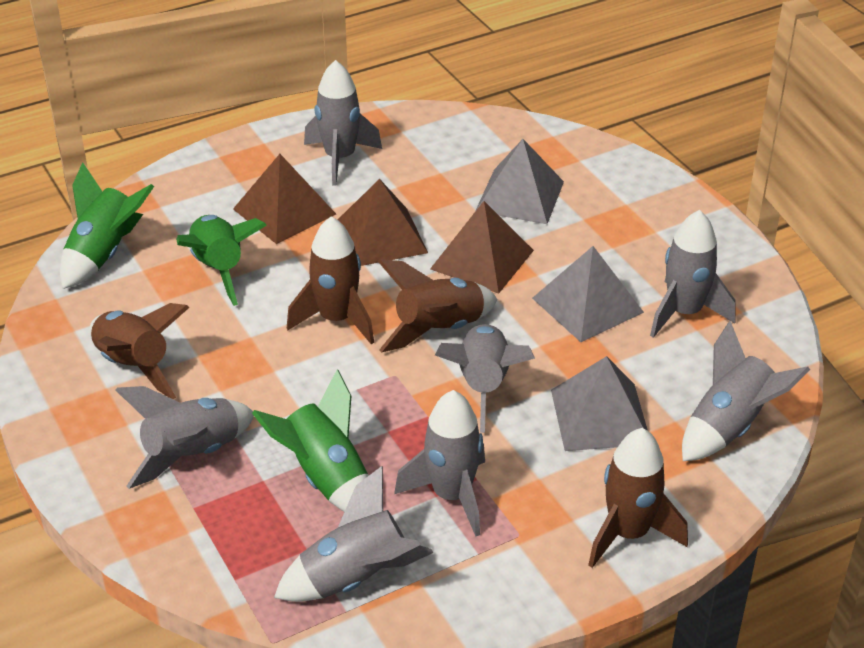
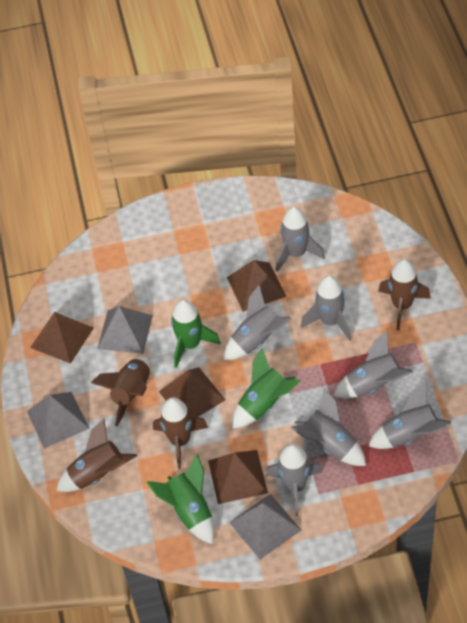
brown pyramid: 3 -> 4

